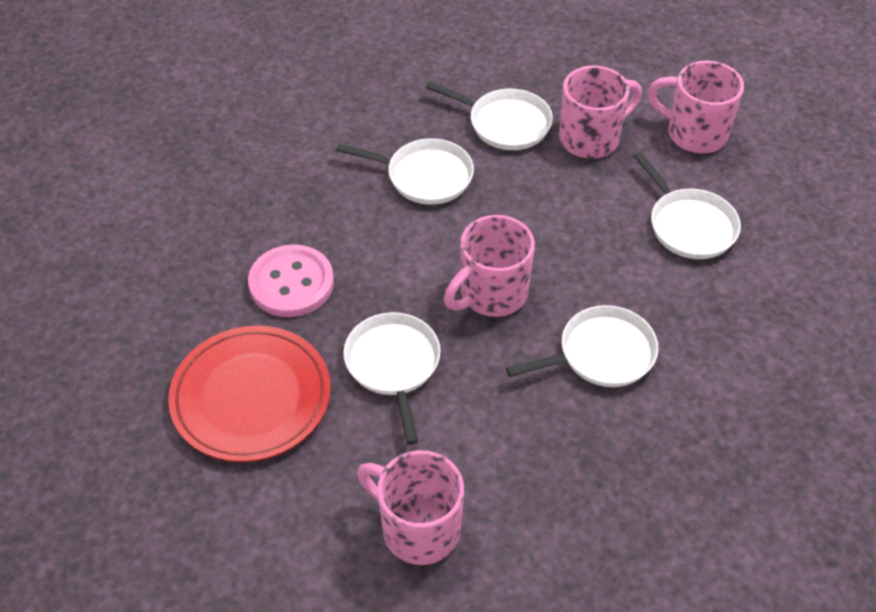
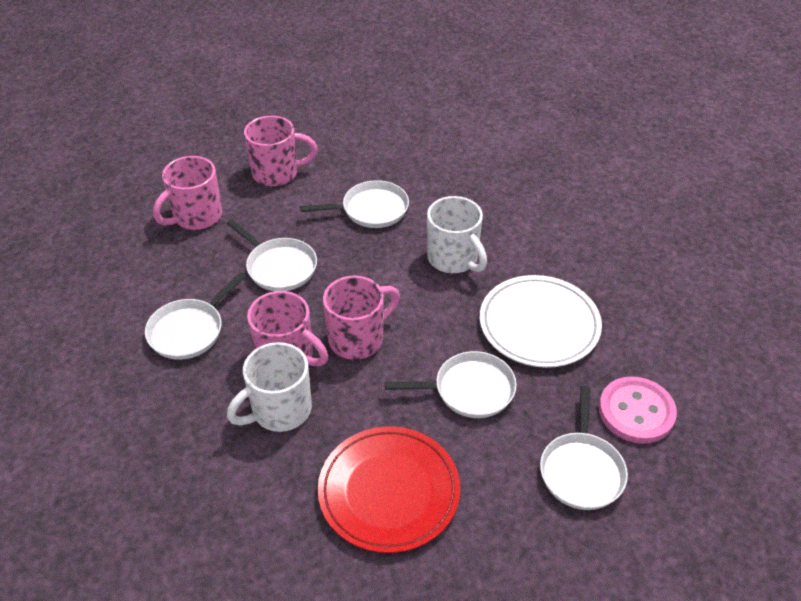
white mug: 0 -> 2
white plate: 0 -> 1

